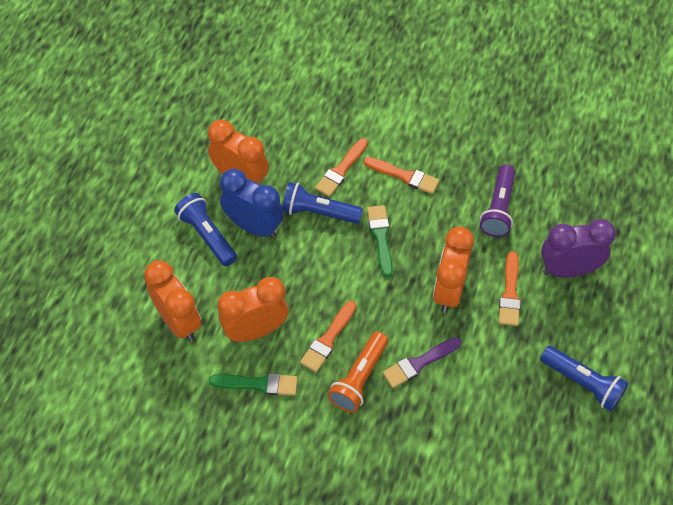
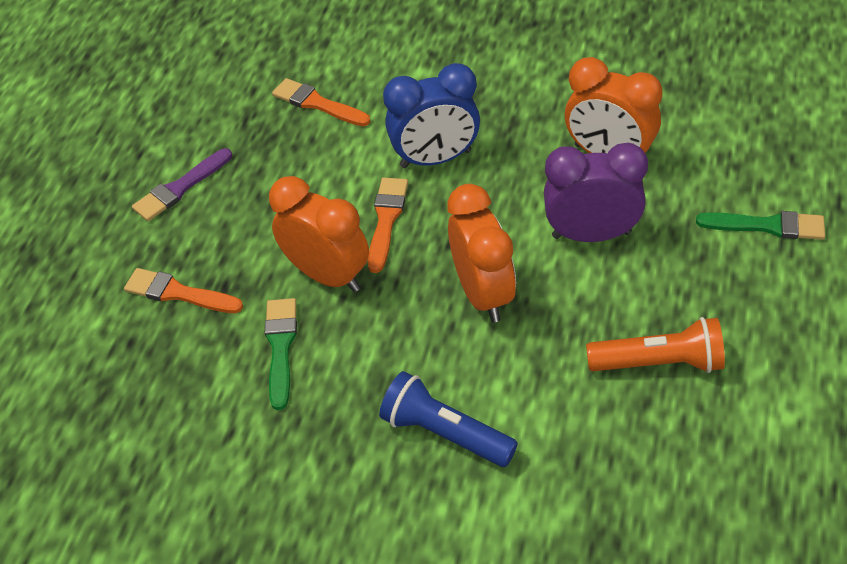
blue flashlight: 3 -> 1
orange brush: 4 -> 3
orange clock: 4 -> 3
purple flashlight: 1 -> 0

